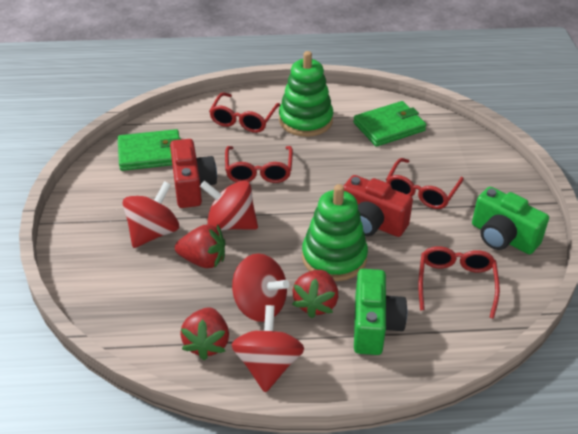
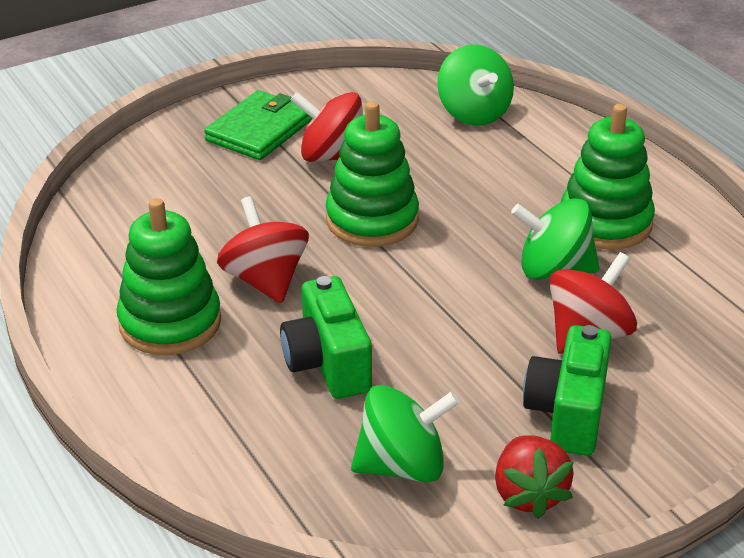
green spinning top: 0 -> 3
green stacking toy: 2 -> 3
green wallet: 2 -> 1
red camera: 2 -> 0
red glasses: 4 -> 0
red spinning top: 4 -> 3
red strawberry: 3 -> 1

